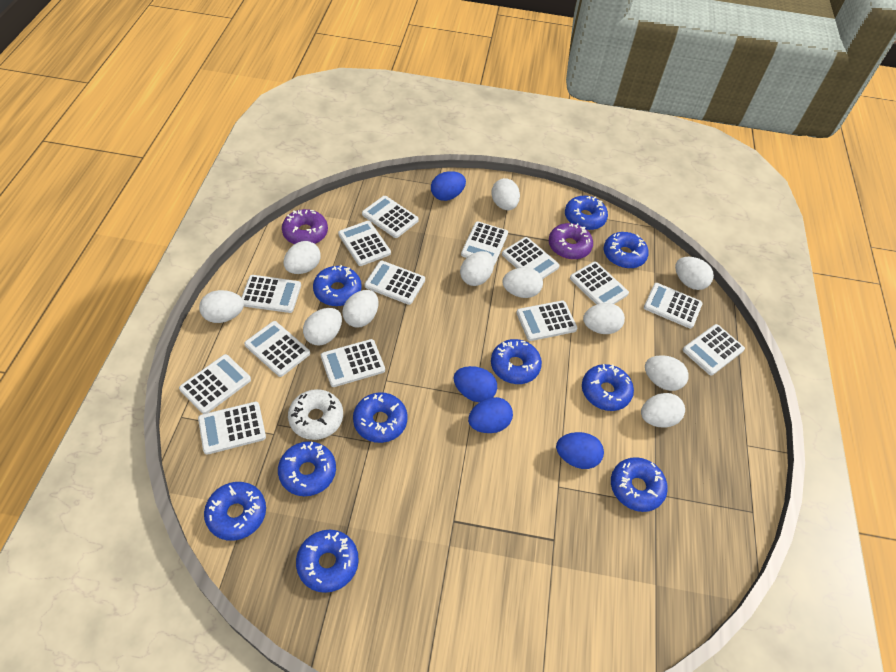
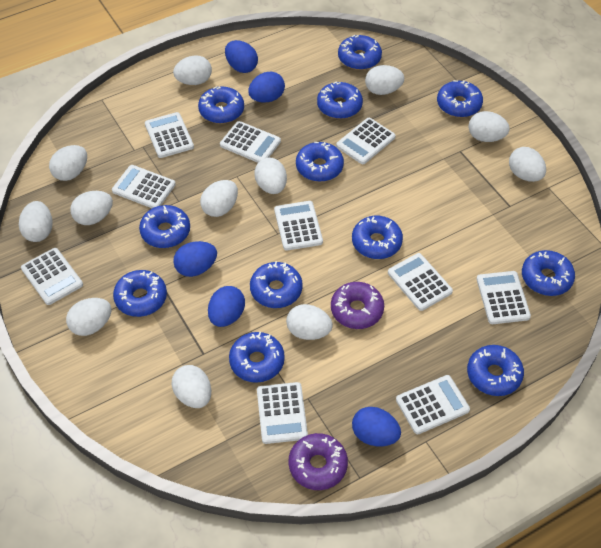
blue donut: 10 -> 12
blue egg: 4 -> 5
white calculator: 14 -> 10
white donut: 1 -> 0
white egg: 11 -> 12

